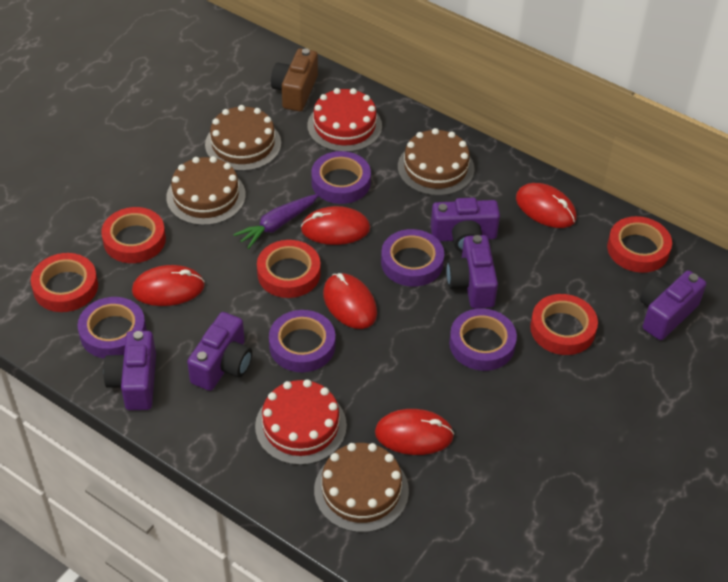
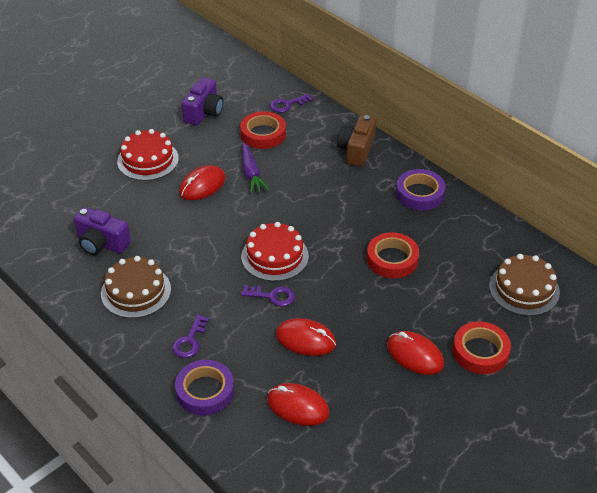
brown cake: 4 -> 2
purple camera: 5 -> 2
purple key: 0 -> 3
purple tape: 5 -> 2
red mouse: 5 -> 4
red tape: 5 -> 3

